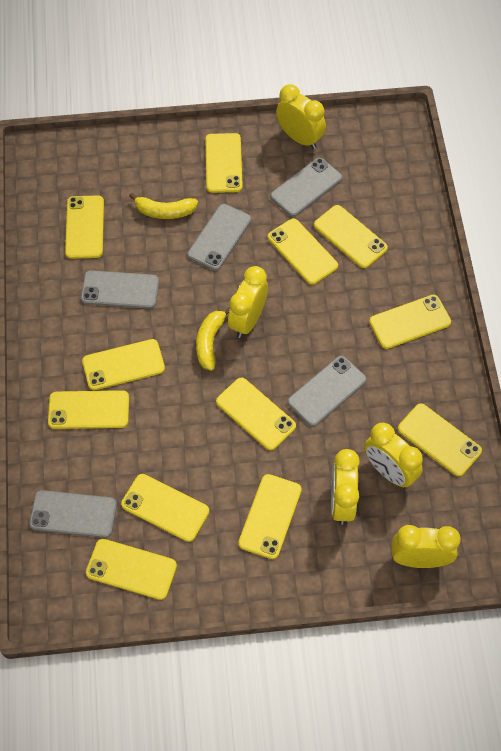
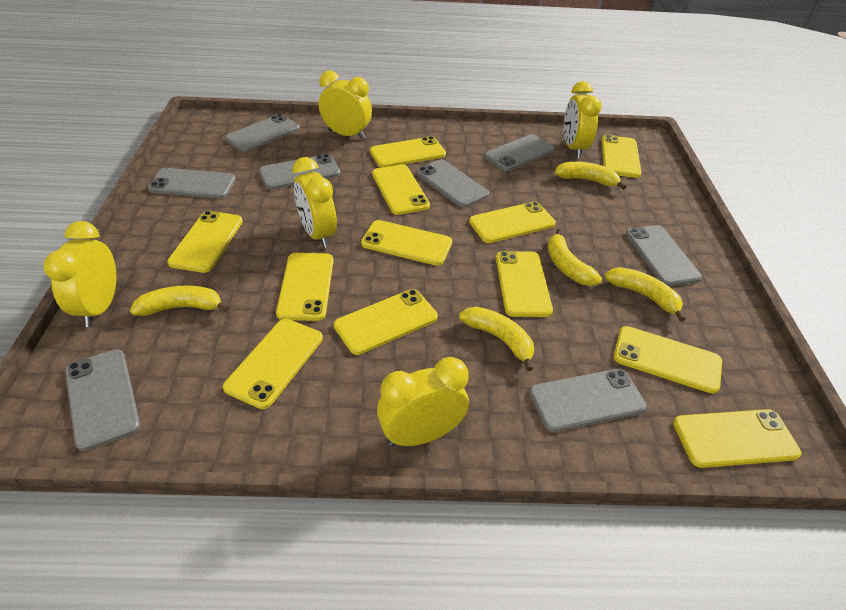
grey phone: 5 -> 8
yellow banana: 2 -> 5

